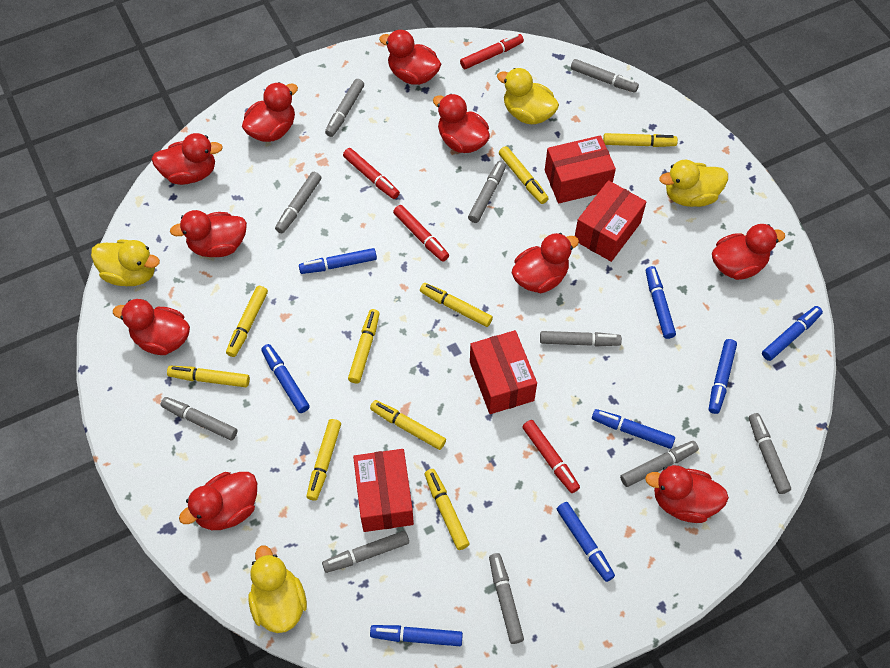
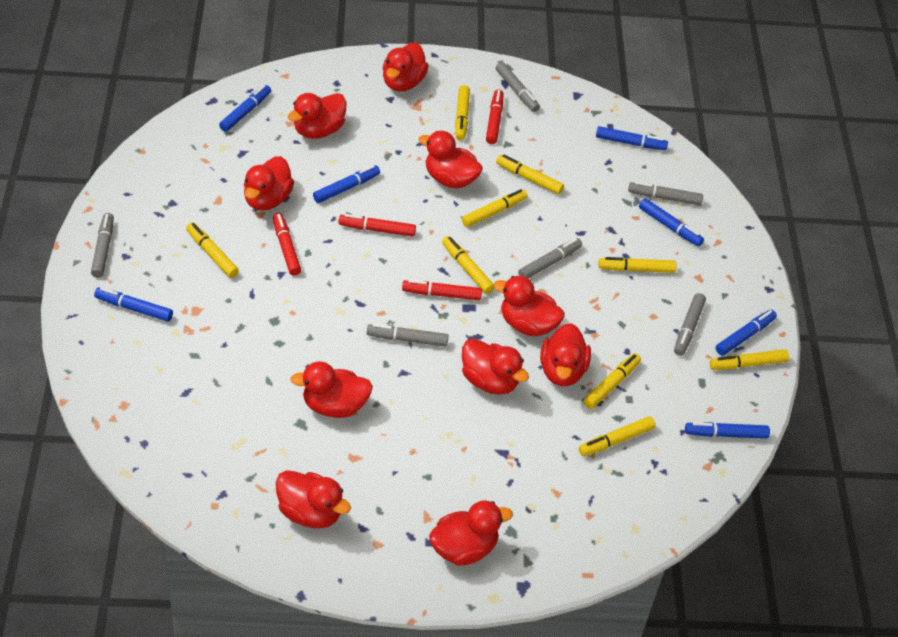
blue marker: 8 -> 7
grey marker: 10 -> 6
red box: 4 -> 0
yellow duck: 4 -> 0

